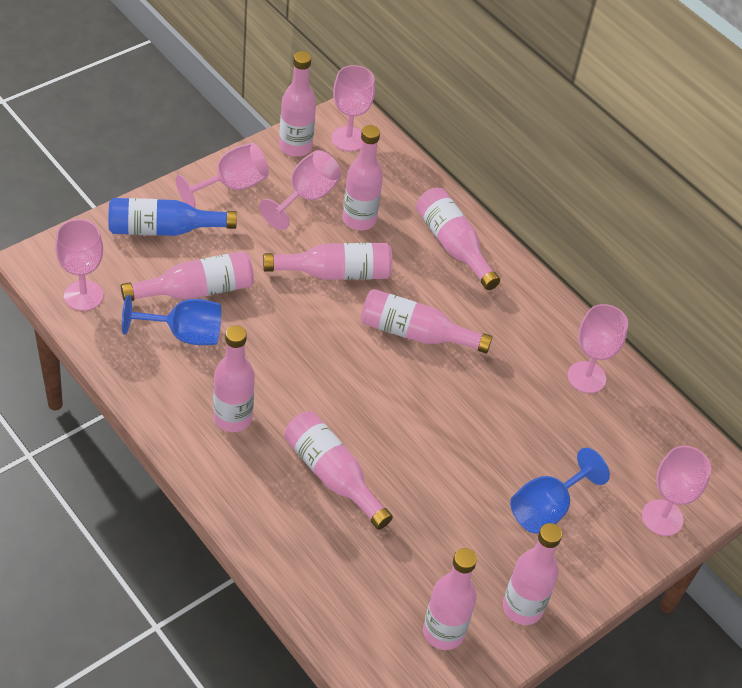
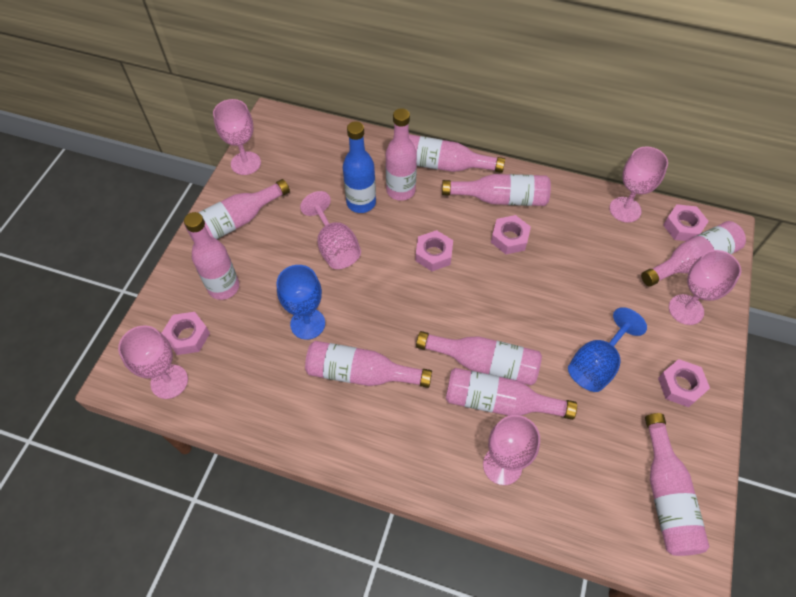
pink nut: 0 -> 5

